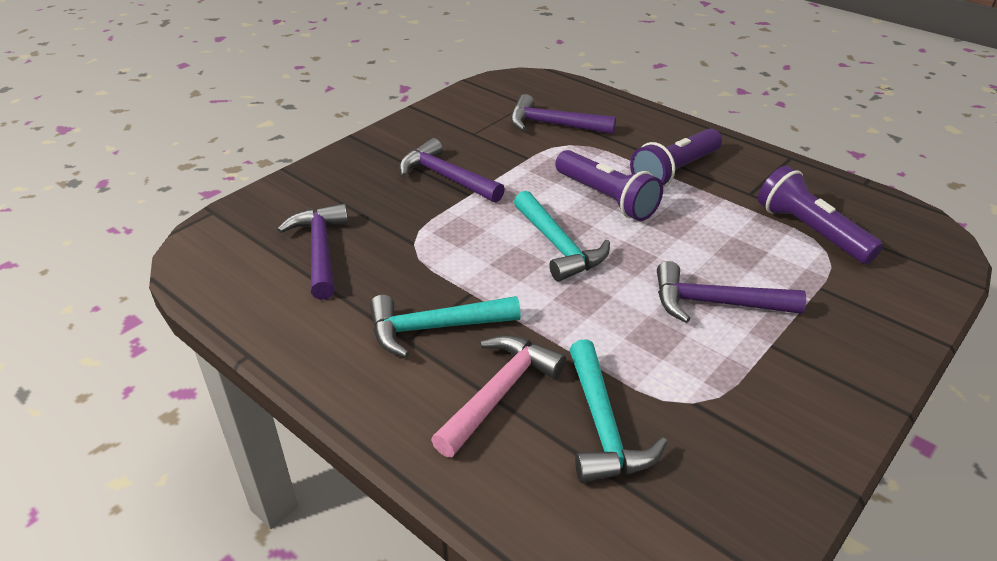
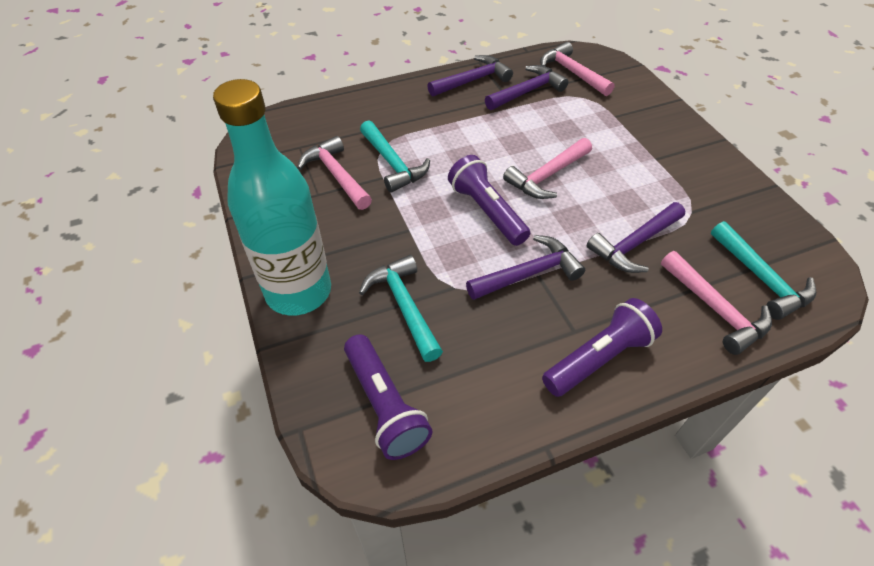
pink hammer: 1 -> 4
turquoise bottle: 0 -> 1

